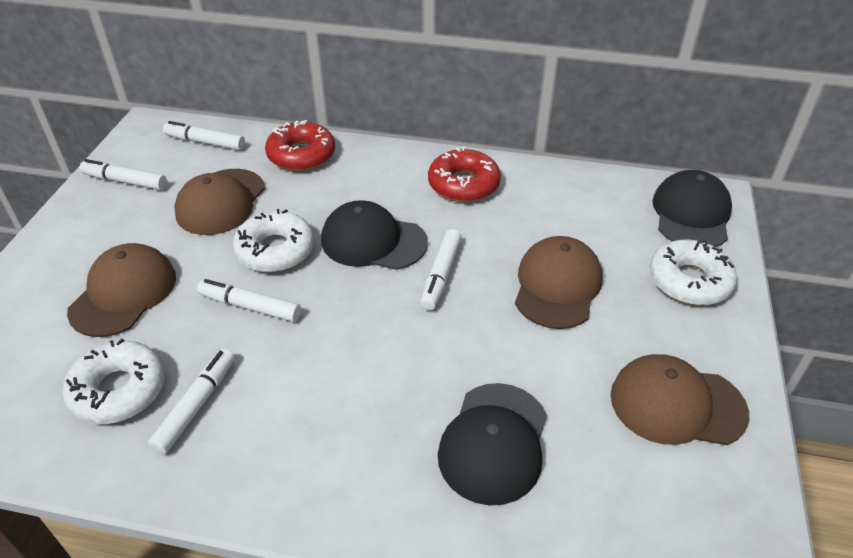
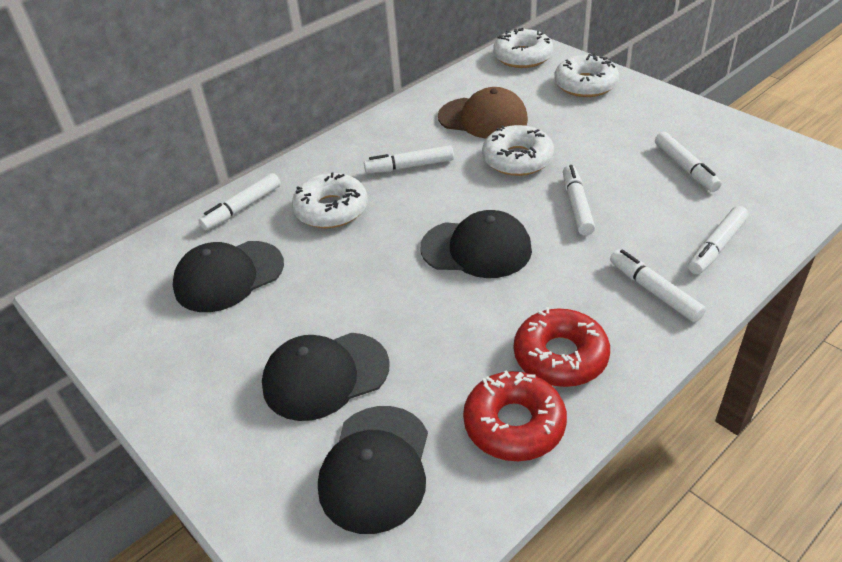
black cap: 3 -> 4
brown cap: 4 -> 1
white donut: 3 -> 4
white marker: 5 -> 6

